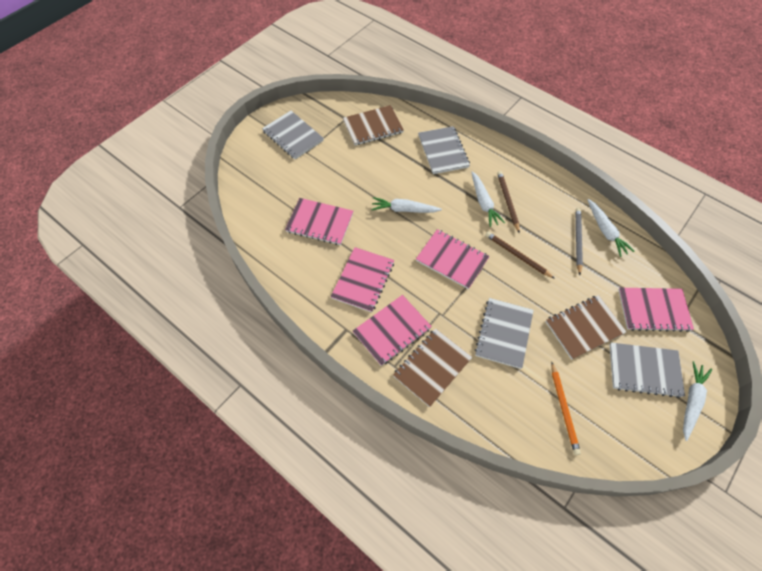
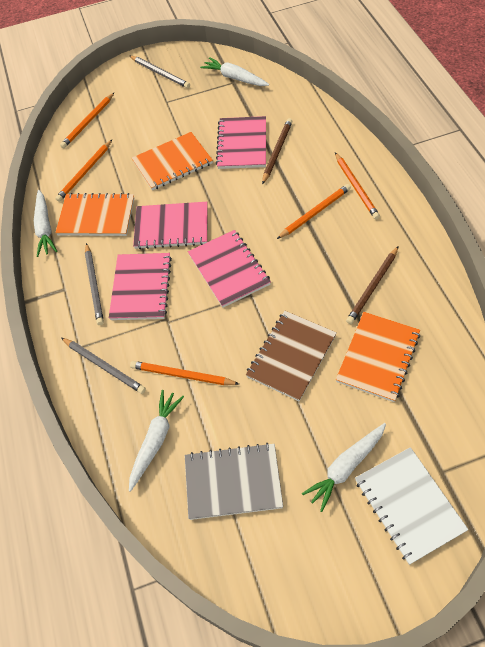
brown notebook: 3 -> 1
grey notebook: 4 -> 1
grey pencil: 1 -> 3
orange notebook: 0 -> 3
orange pencil: 1 -> 5
pink notebook: 5 -> 4
white notebook: 0 -> 1

